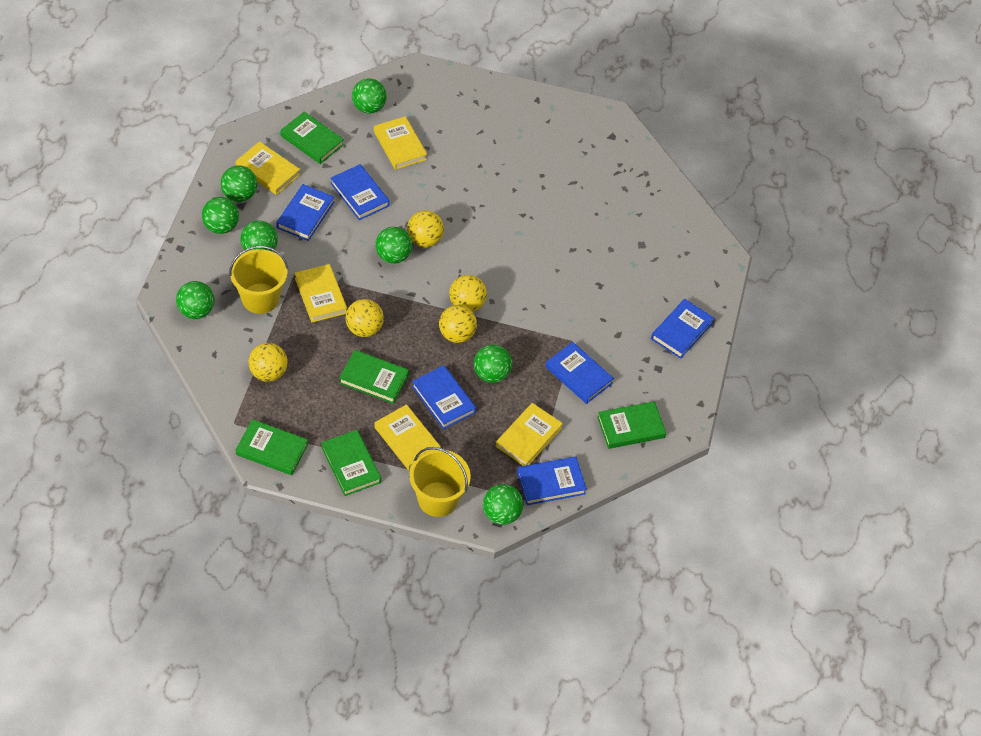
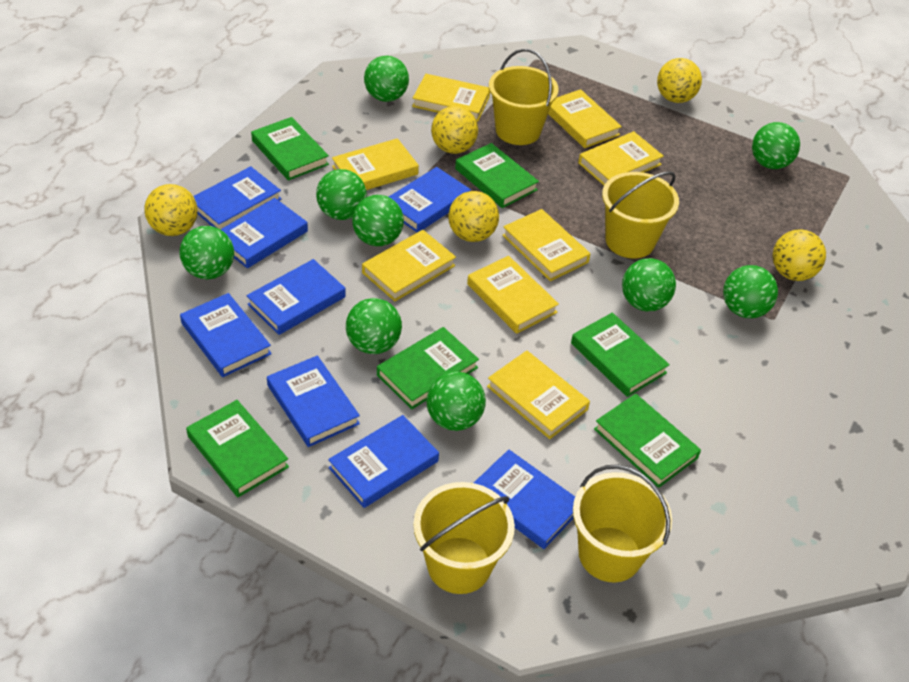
blue book: 6 -> 8
green ball: 8 -> 9
green book: 5 -> 6
yellow book: 5 -> 8
yellow bucket: 2 -> 4

